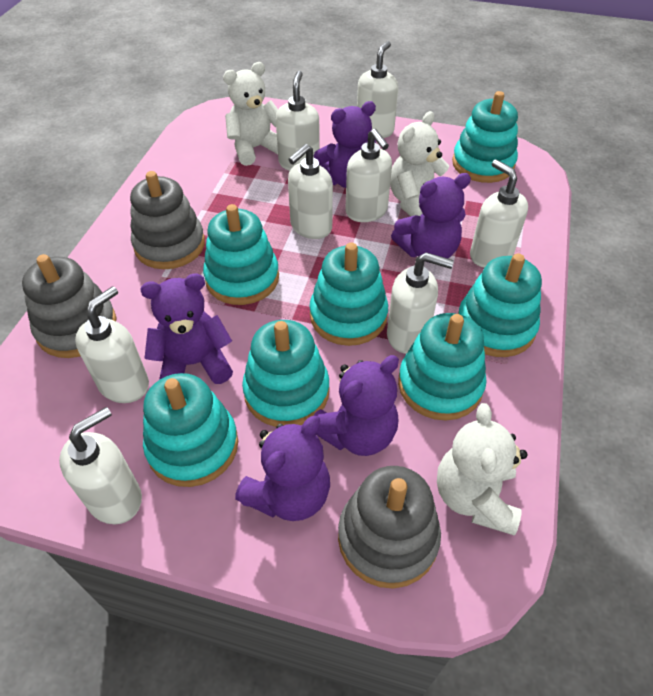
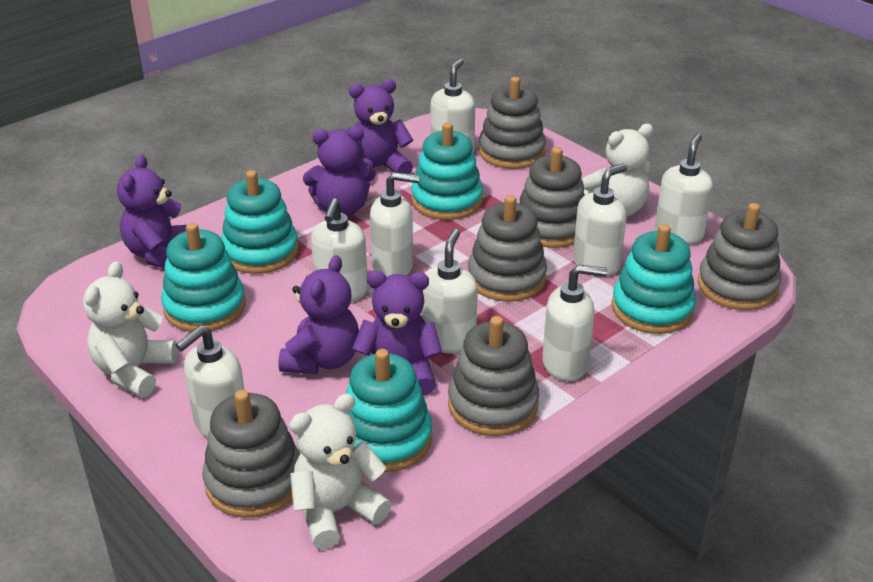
grey stacking toy: 3 -> 6
turquoise stacking toy: 7 -> 5

